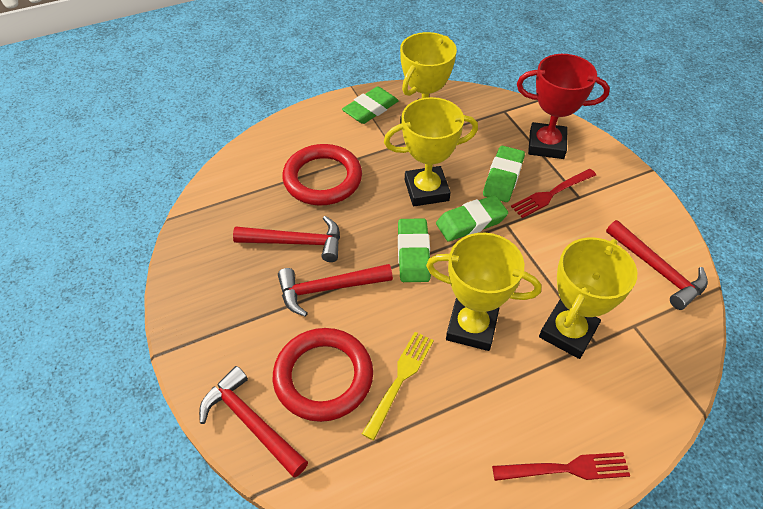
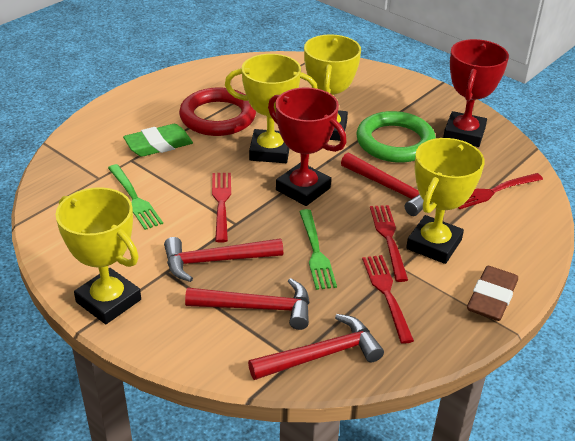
brown eraser: 0 -> 1
green eraser: 4 -> 1
green fork: 0 -> 2
green ring: 0 -> 1
red fork: 2 -> 4
red ring: 2 -> 1
red trophy: 1 -> 2
yellow fork: 1 -> 0

